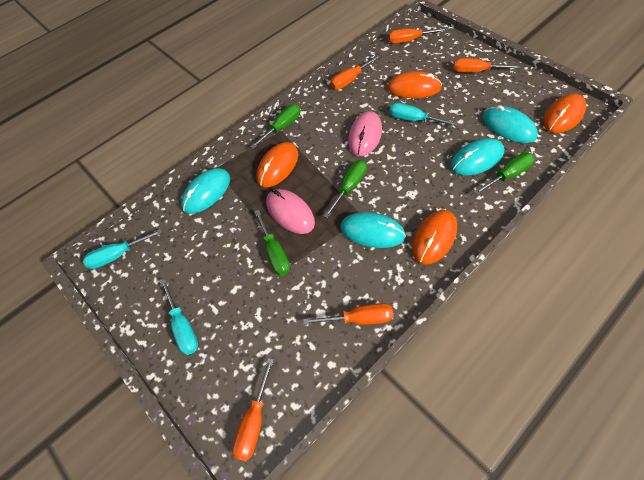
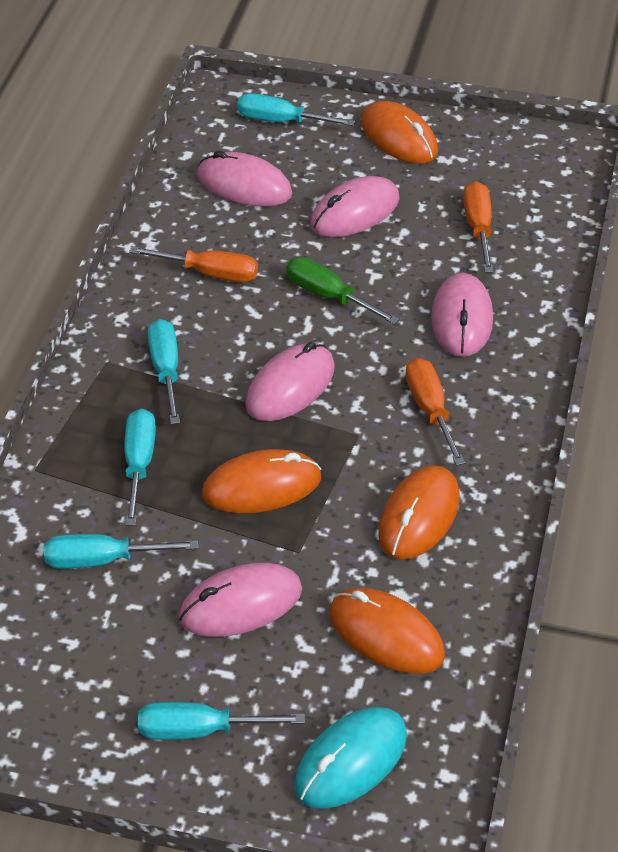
green screwdriver: 4 -> 1
orange screwdriver: 5 -> 3
pink mouse: 2 -> 5
turquoise mouse: 4 -> 1
turquoise screwdriver: 3 -> 5

